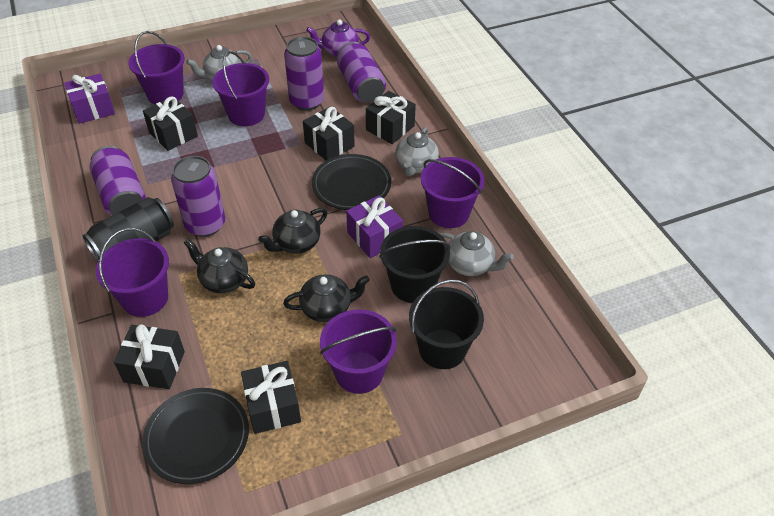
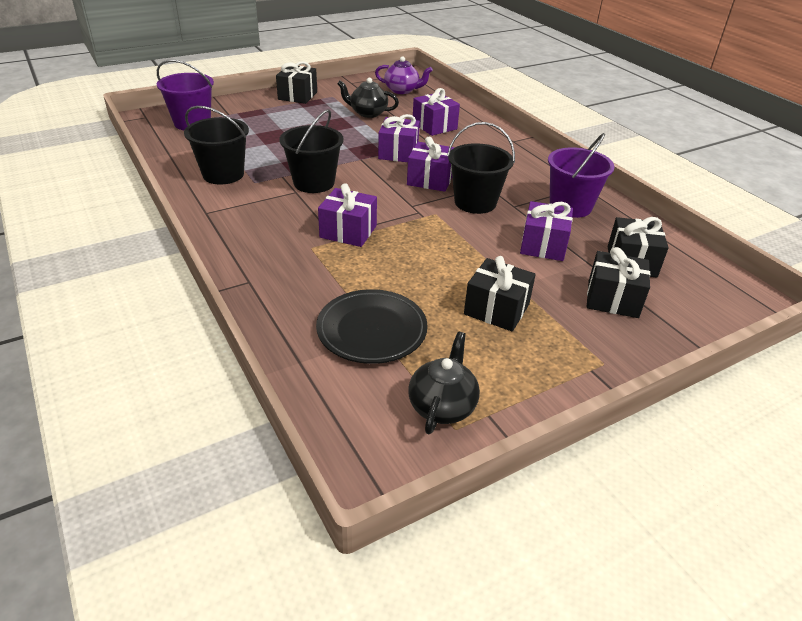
black bucket: 2 -> 3
black can: 1 -> 0
black gift: 5 -> 4
black plate: 2 -> 1
black teapot: 3 -> 2
grey teapot: 3 -> 0
purple bucket: 5 -> 2
purple can: 4 -> 0
purple gift: 2 -> 5

